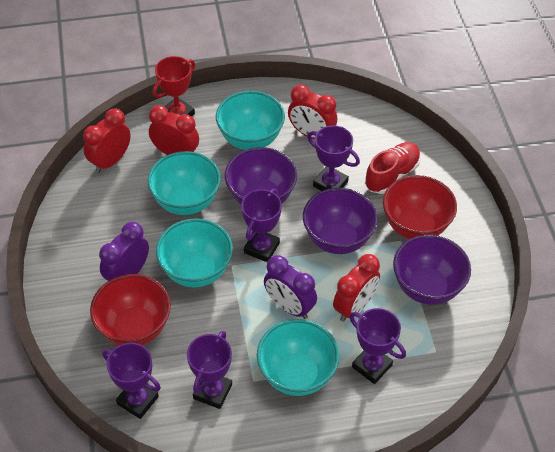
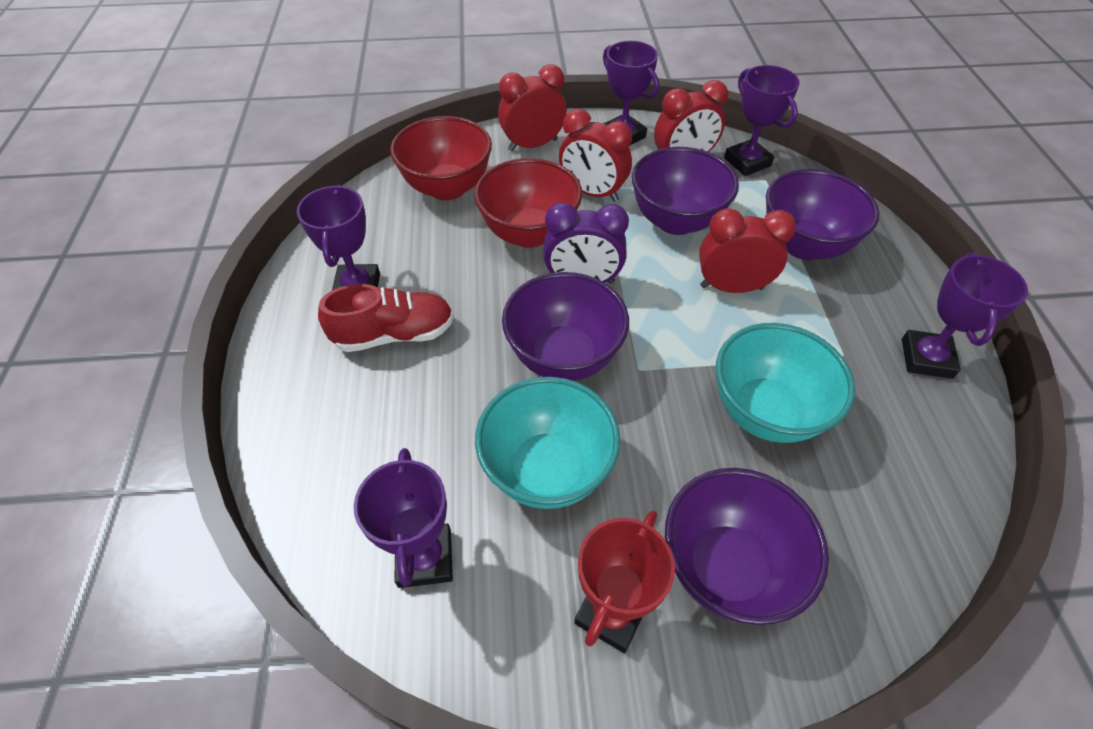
purple bowl: 3 -> 4
purple clock: 2 -> 1
turquoise bowl: 4 -> 2

